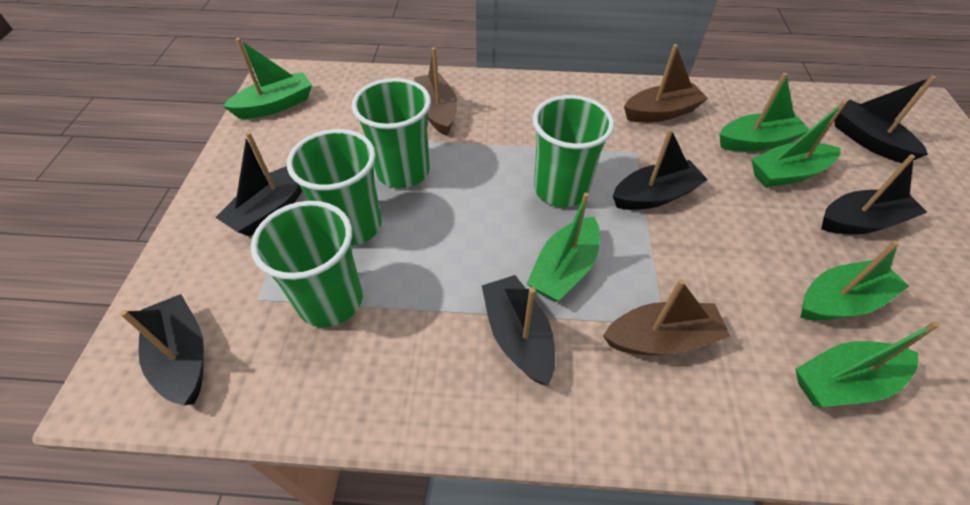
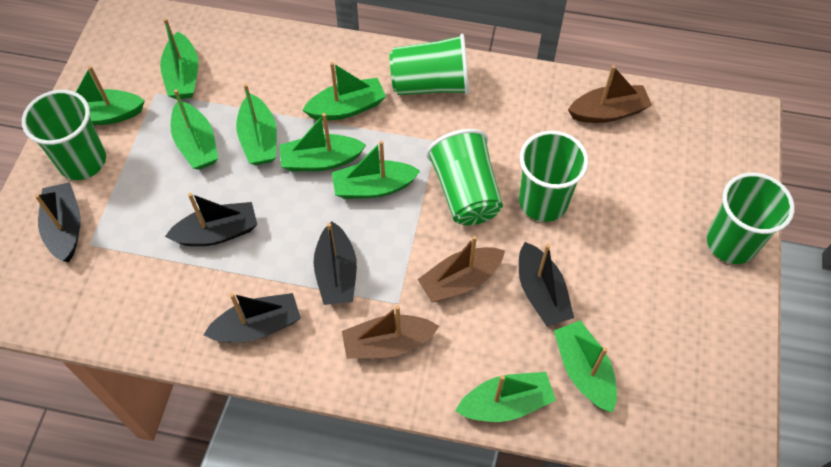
black boat: 6 -> 5
green boat: 6 -> 9
green cup: 4 -> 5

